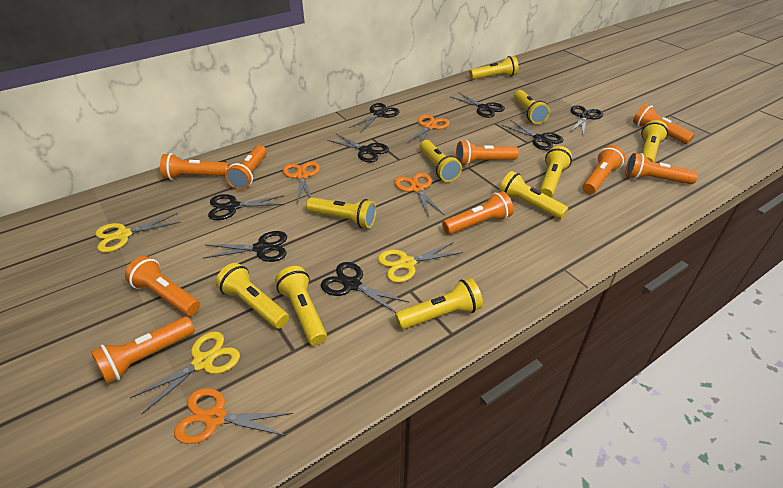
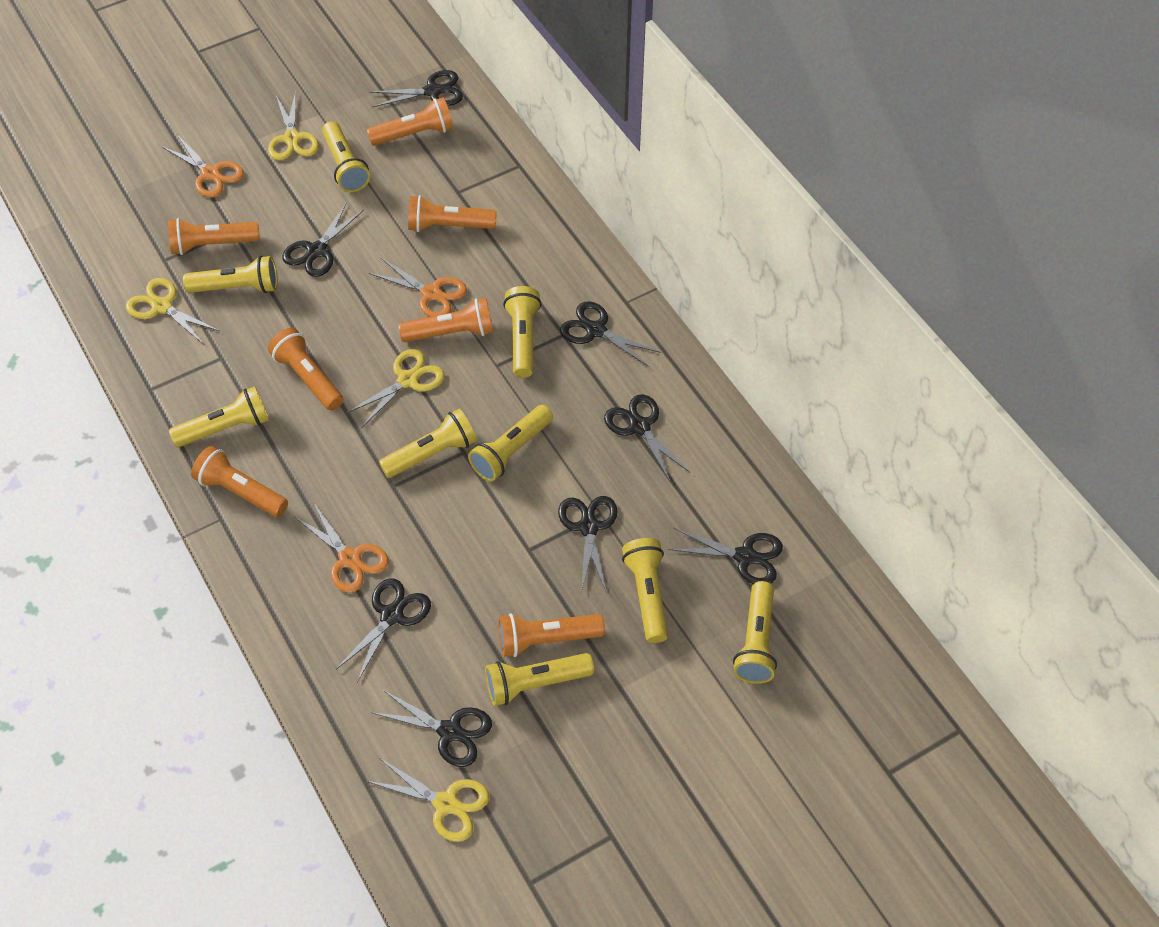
orange flashlight: 9 -> 7
orange scissors: 4 -> 3
yellow flashlight: 10 -> 9
yellow scissors: 3 -> 4

